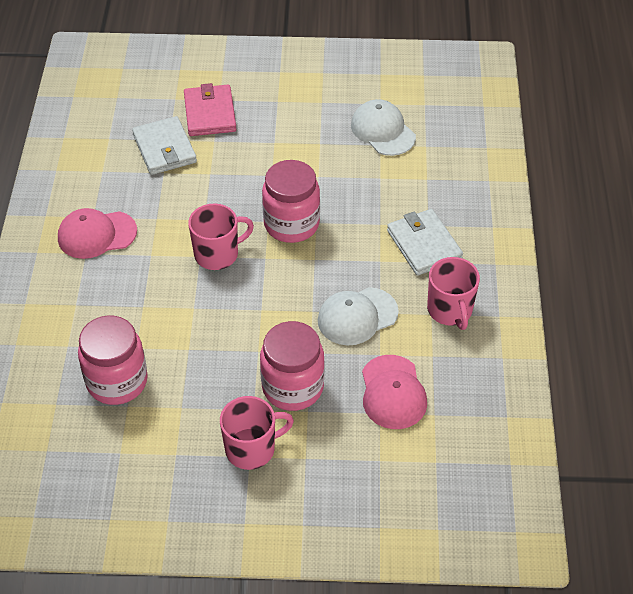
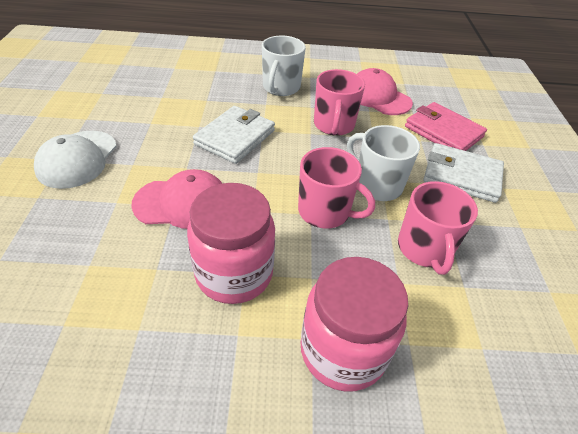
pink jar: 3 -> 2
white cap: 2 -> 1
white mug: 0 -> 2

